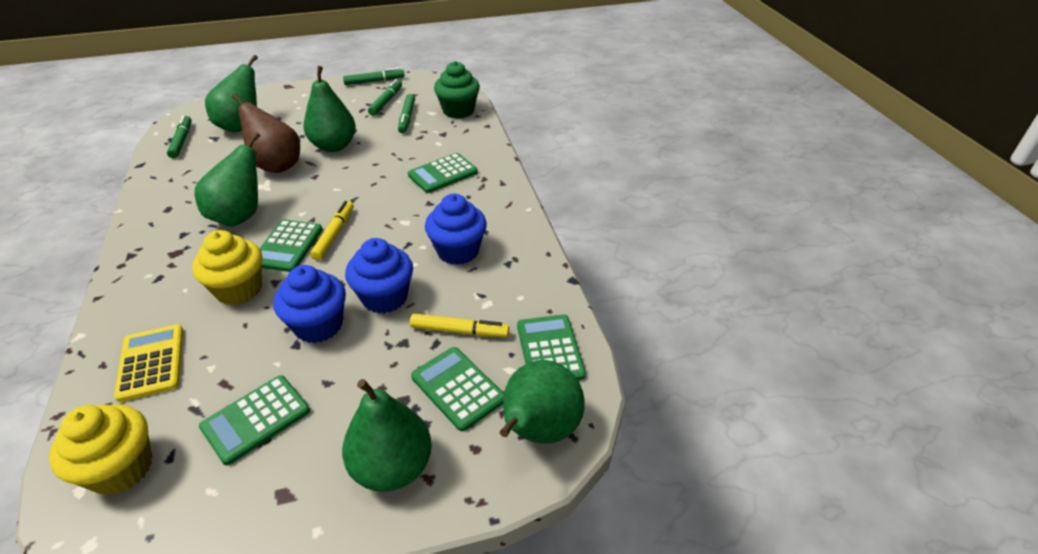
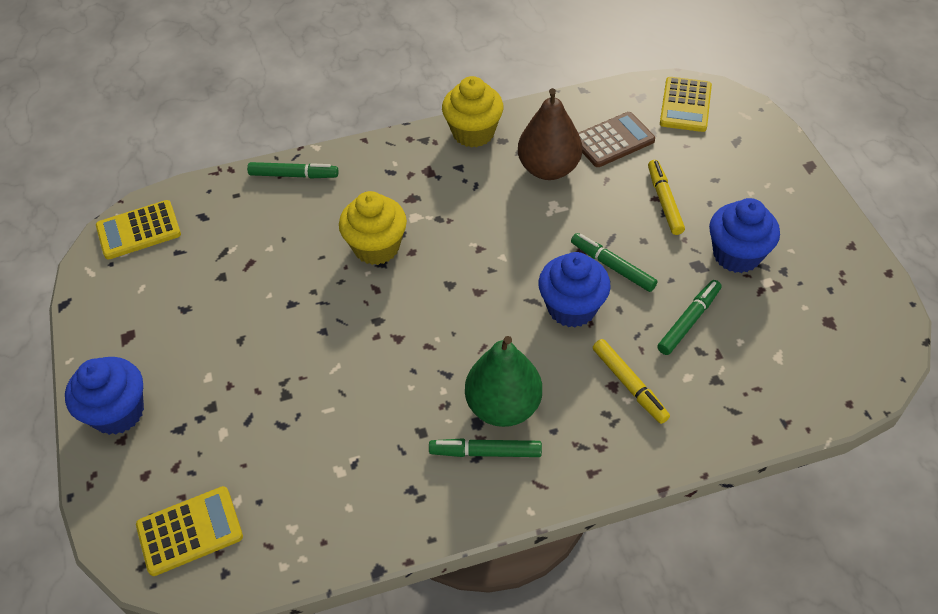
brown calculator: 0 -> 1
green calculator: 5 -> 0
green cupcake: 1 -> 0
green pear: 5 -> 1
yellow calculator: 1 -> 3

